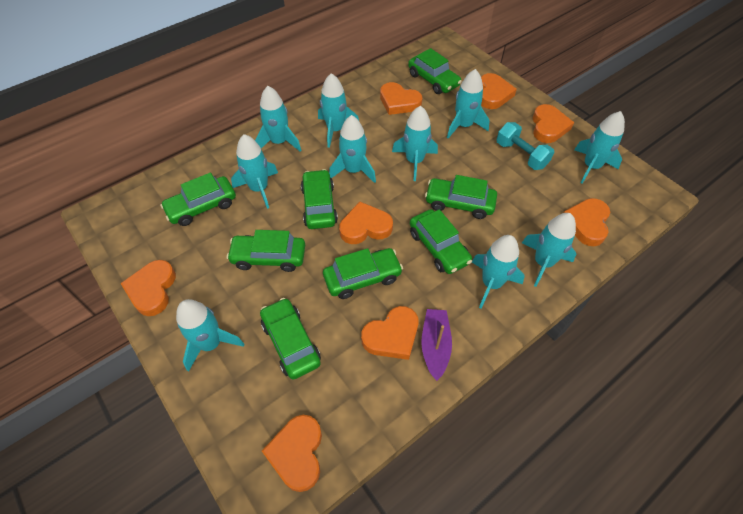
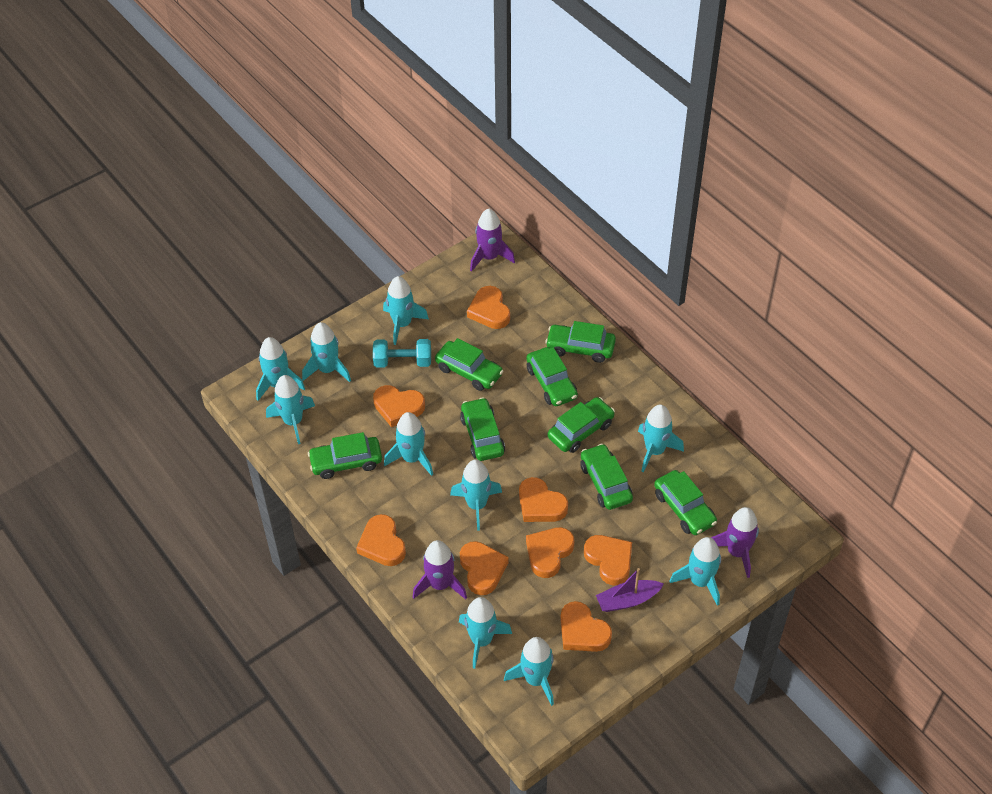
purple rocket: 0 -> 3

